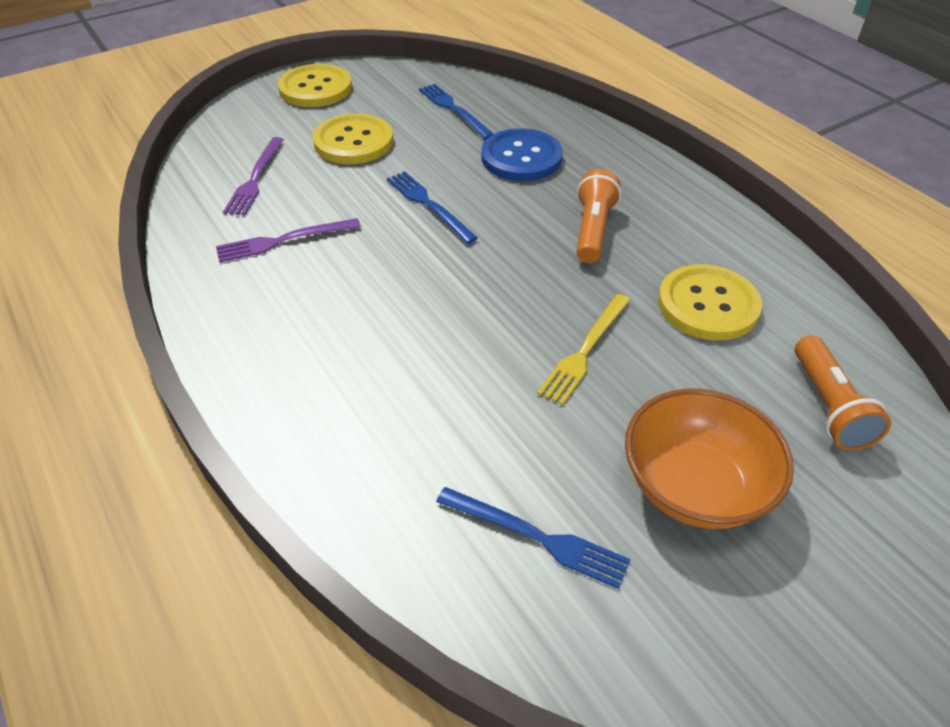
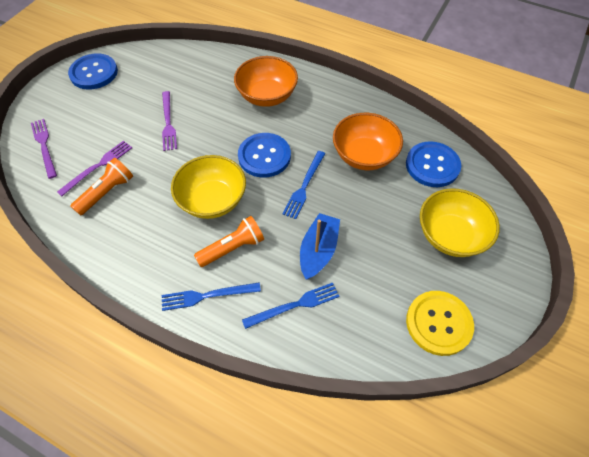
blue boat: 0 -> 1
blue button: 1 -> 3
orange bowl: 1 -> 2
purple fork: 2 -> 3
yellow bowl: 0 -> 2
yellow button: 3 -> 1
yellow fork: 1 -> 0

